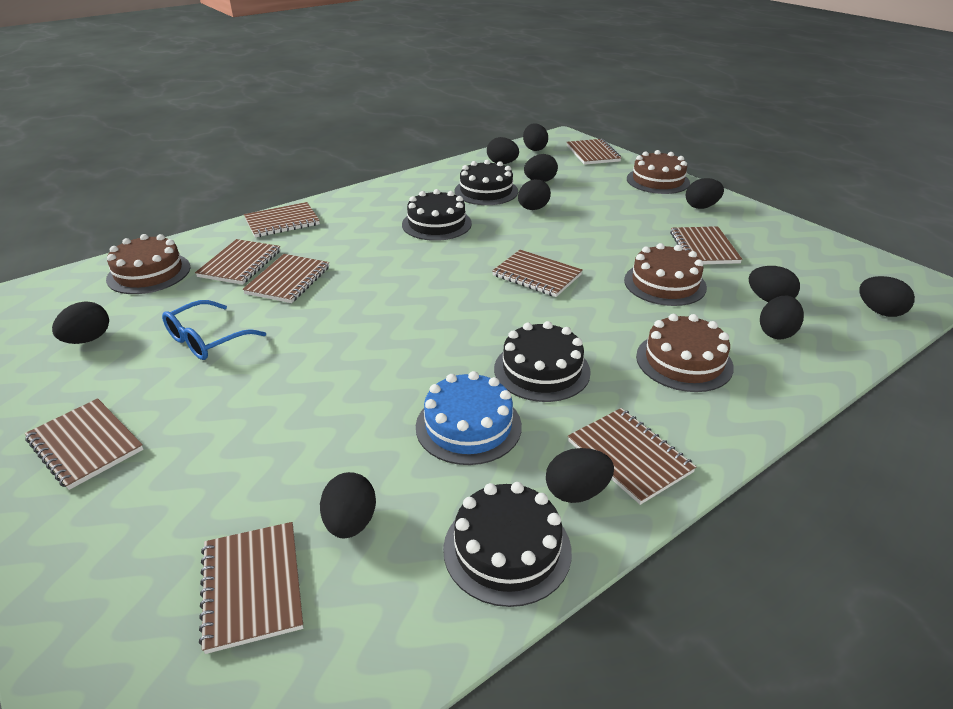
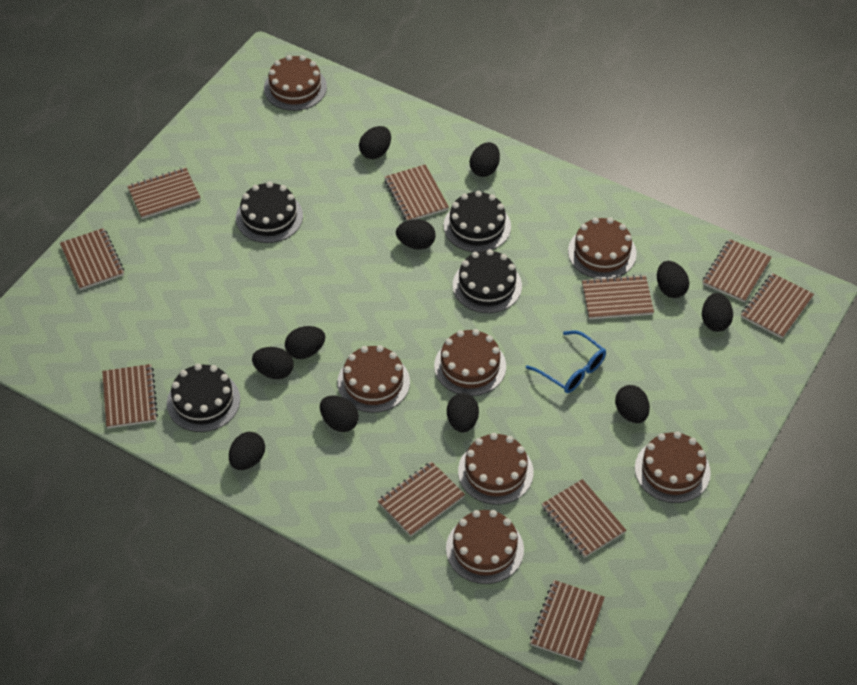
blue cake: 1 -> 0
brown cake: 4 -> 7
brown notebook: 9 -> 10

